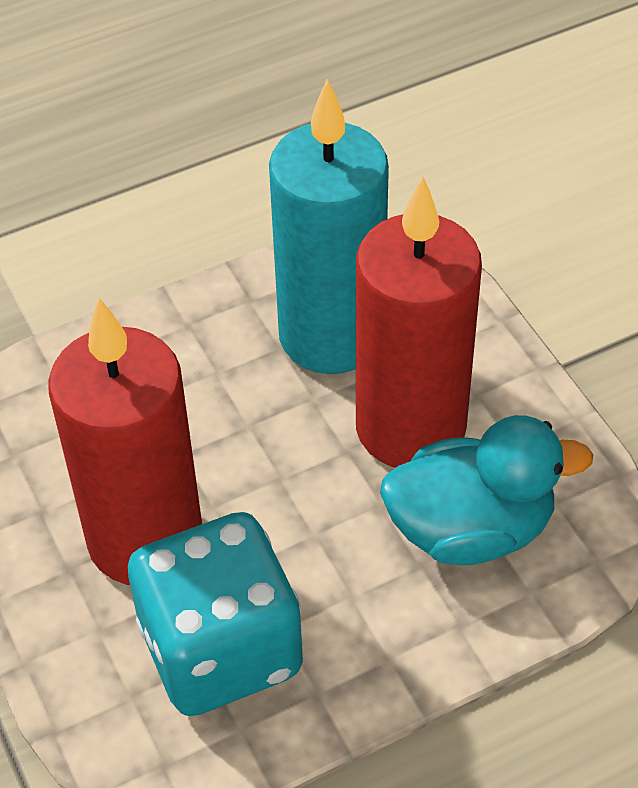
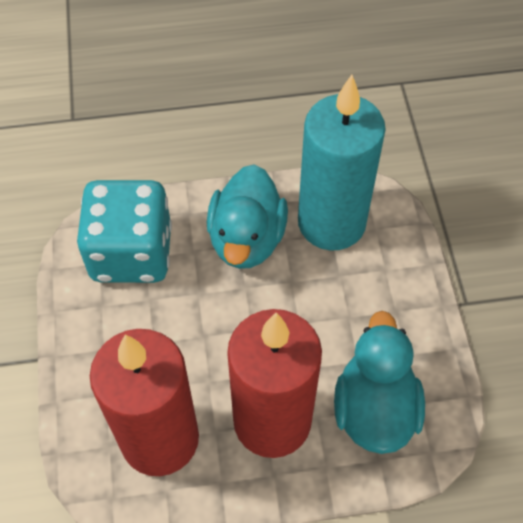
turquoise duck: 1 -> 2

